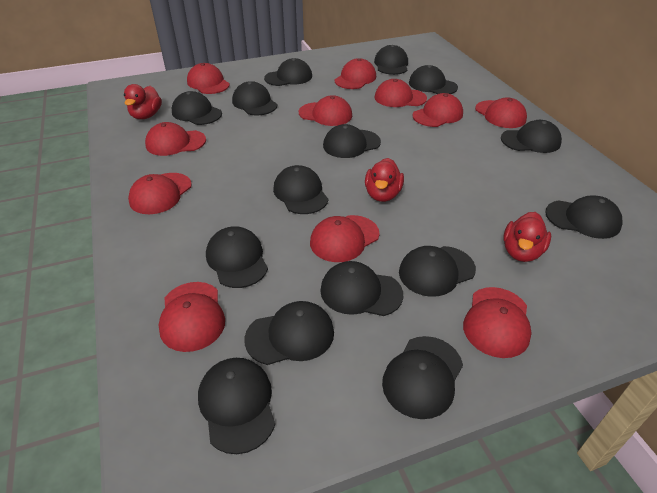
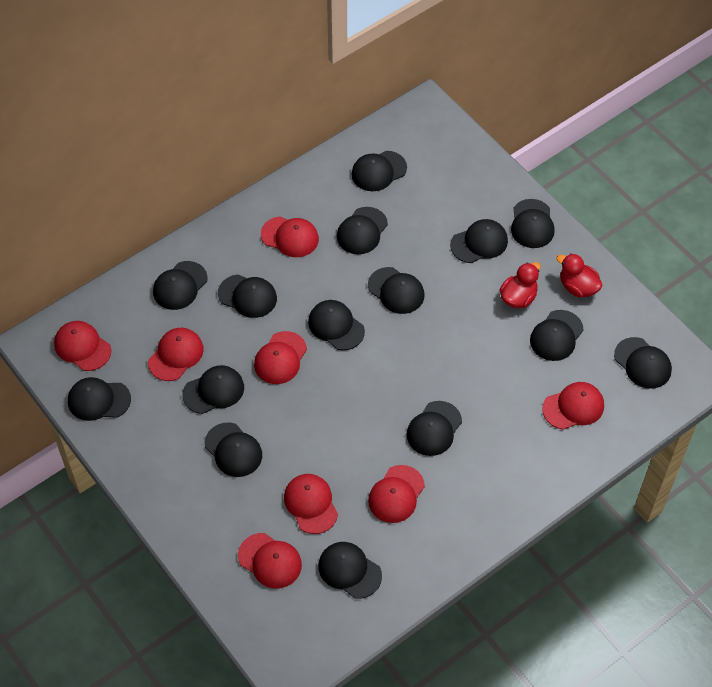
red cap: 11 -> 8
red duck: 3 -> 2

